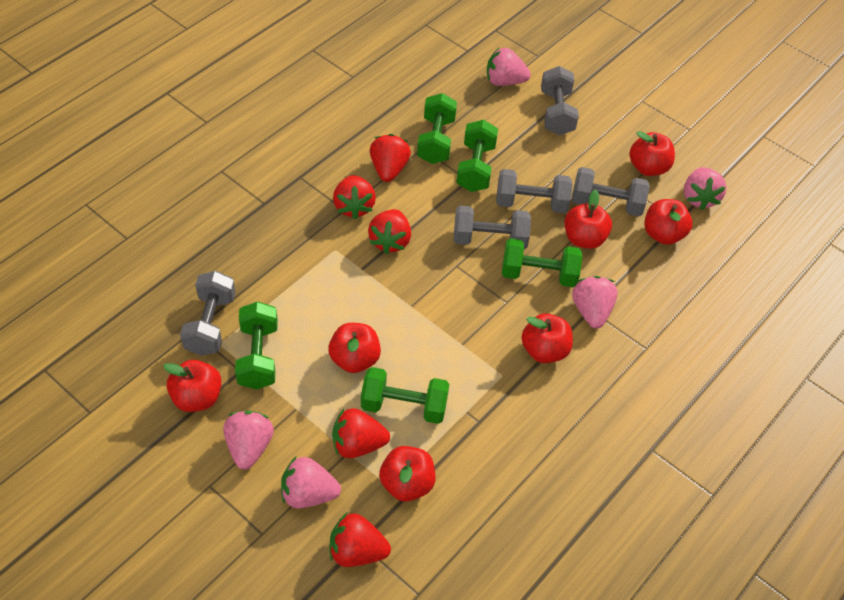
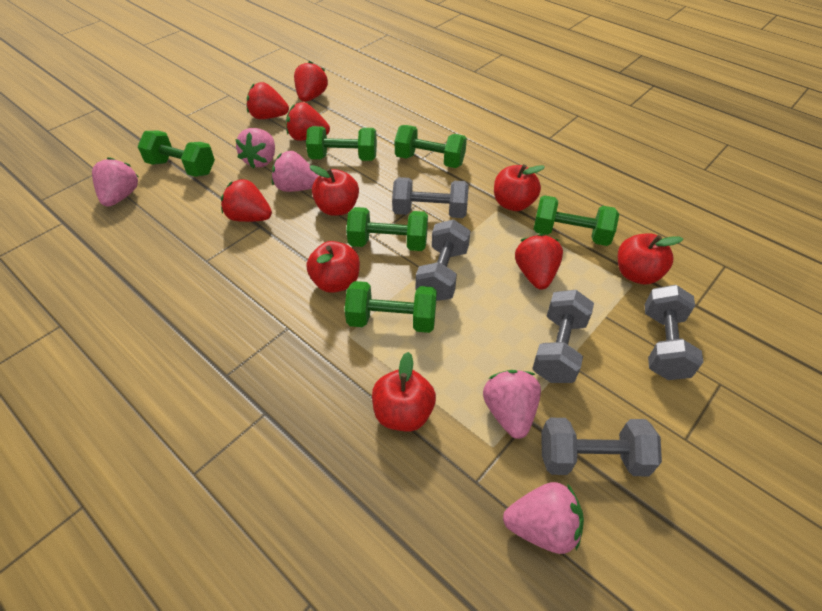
green dumbbell: 5 -> 6
red apple: 7 -> 5

